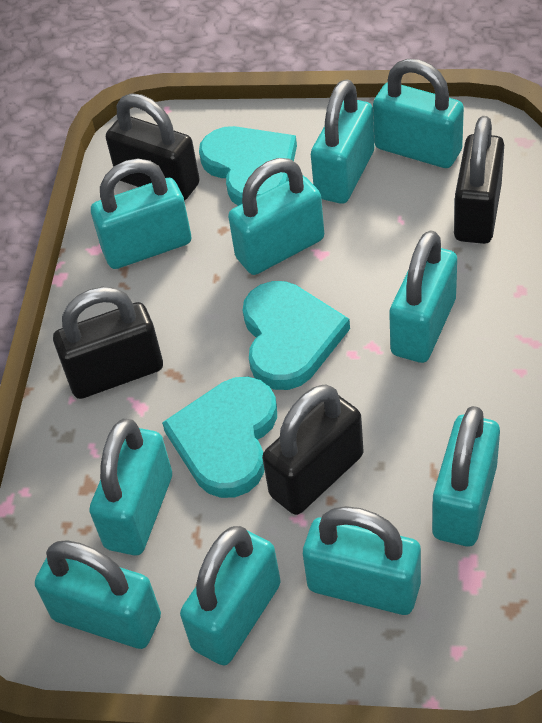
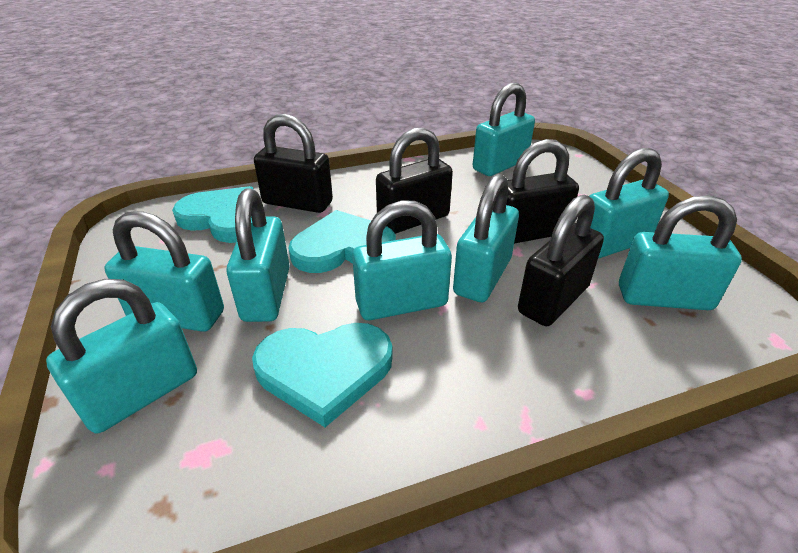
turquoise padlock: 10 -> 8

